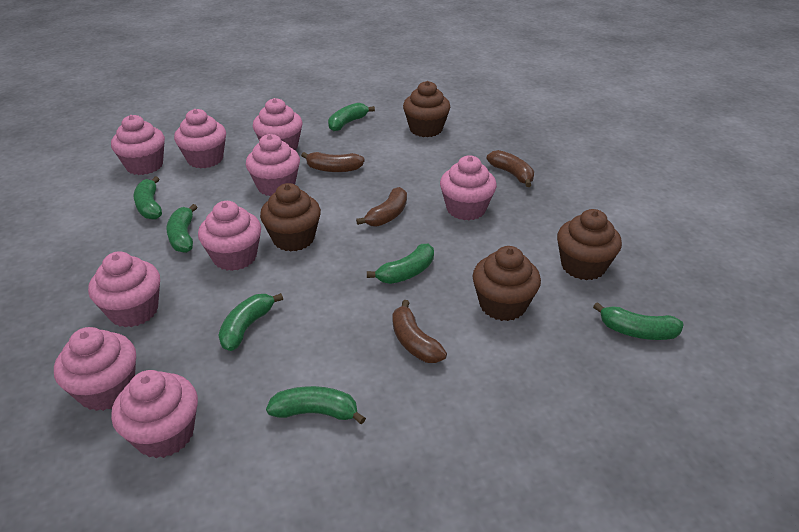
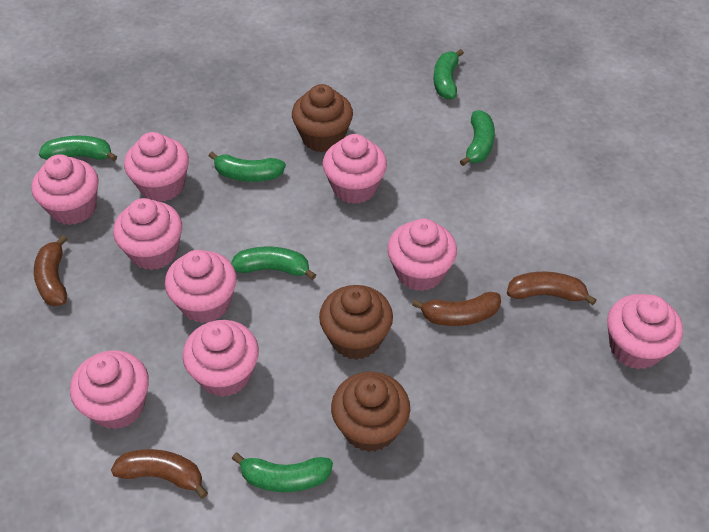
brown cupcake: 4 -> 3
green banana: 7 -> 6

